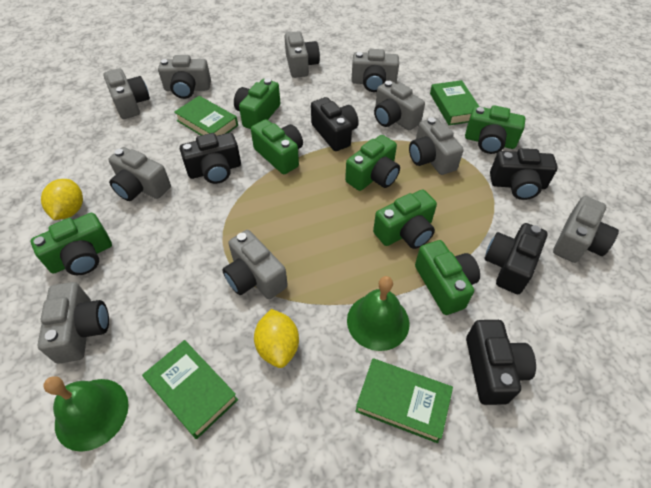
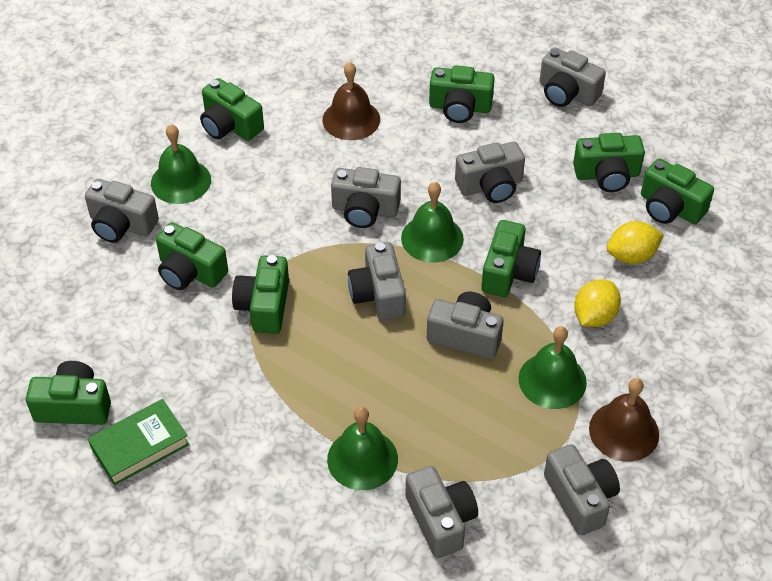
black camera: 5 -> 0
brown bell: 0 -> 2
green bell: 2 -> 4
green book: 4 -> 1
green camera: 7 -> 8
grey camera: 10 -> 8

